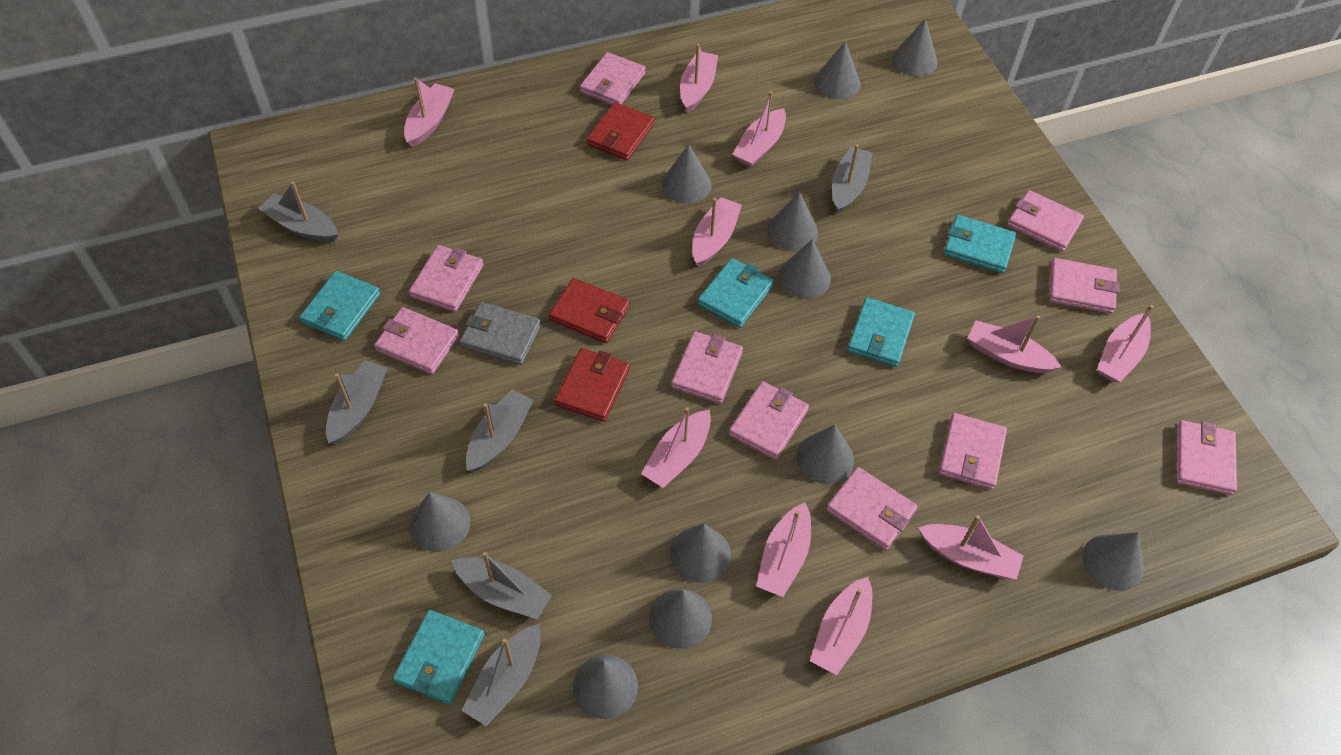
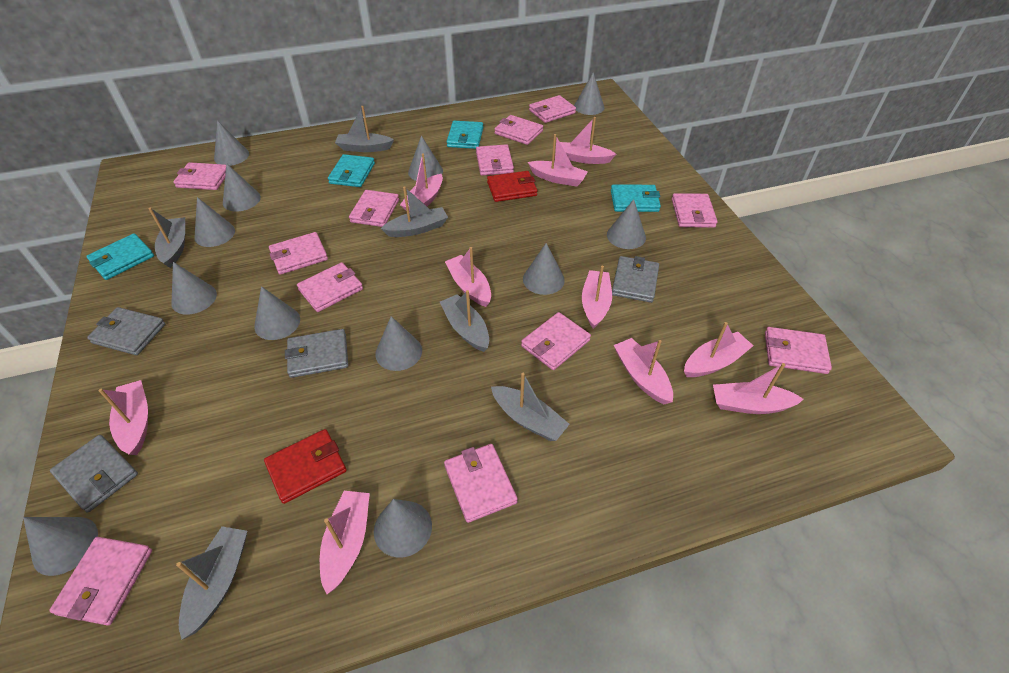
grey cone: 11 -> 12
grey wallet: 1 -> 4
pink wallet: 10 -> 12
red wallet: 3 -> 2
turquoise wallet: 5 -> 4

